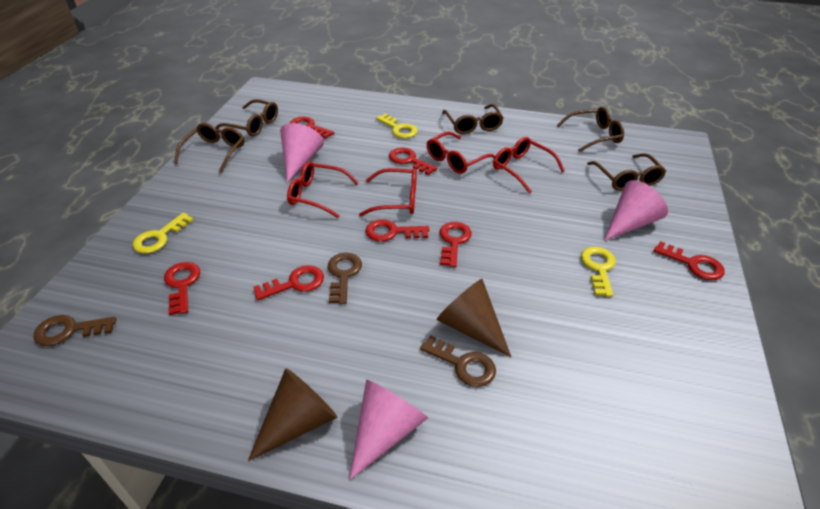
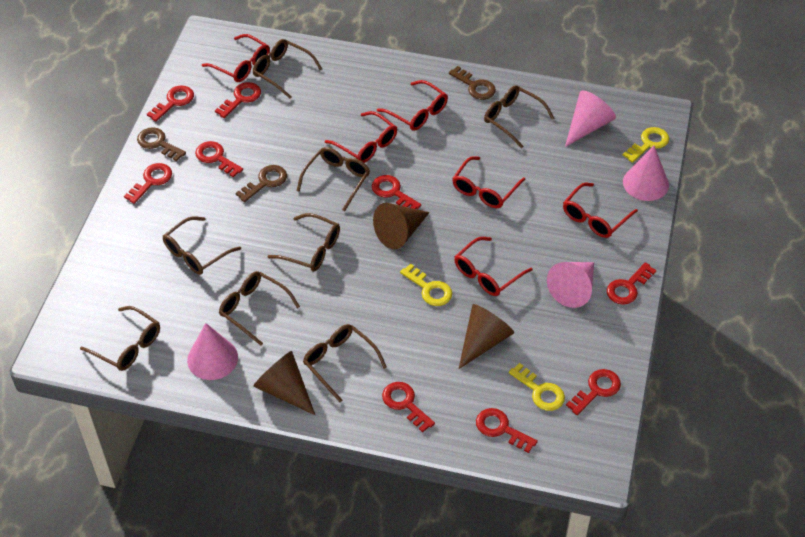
brown cone: 2 -> 3
brown glasses: 5 -> 8
pink cone: 3 -> 4
red glasses: 4 -> 6
red key: 7 -> 9

